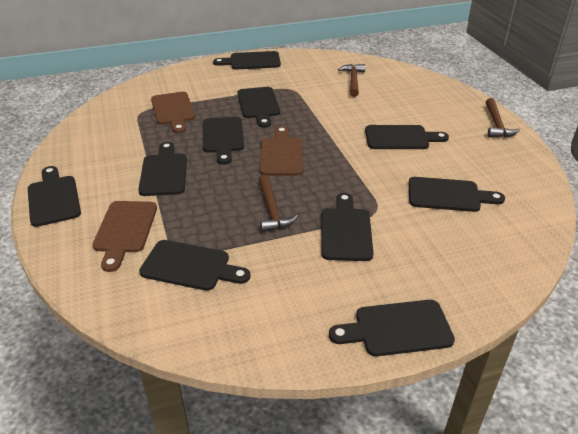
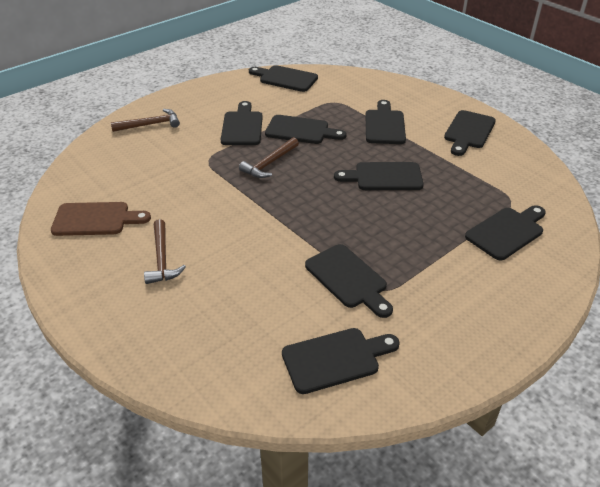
black cutting board: 10 -> 9
brown cutting board: 3 -> 1

